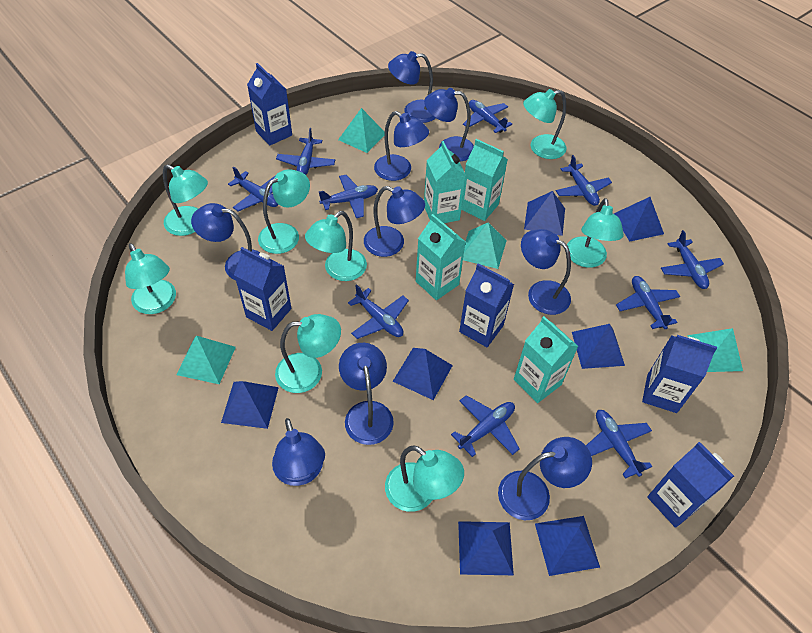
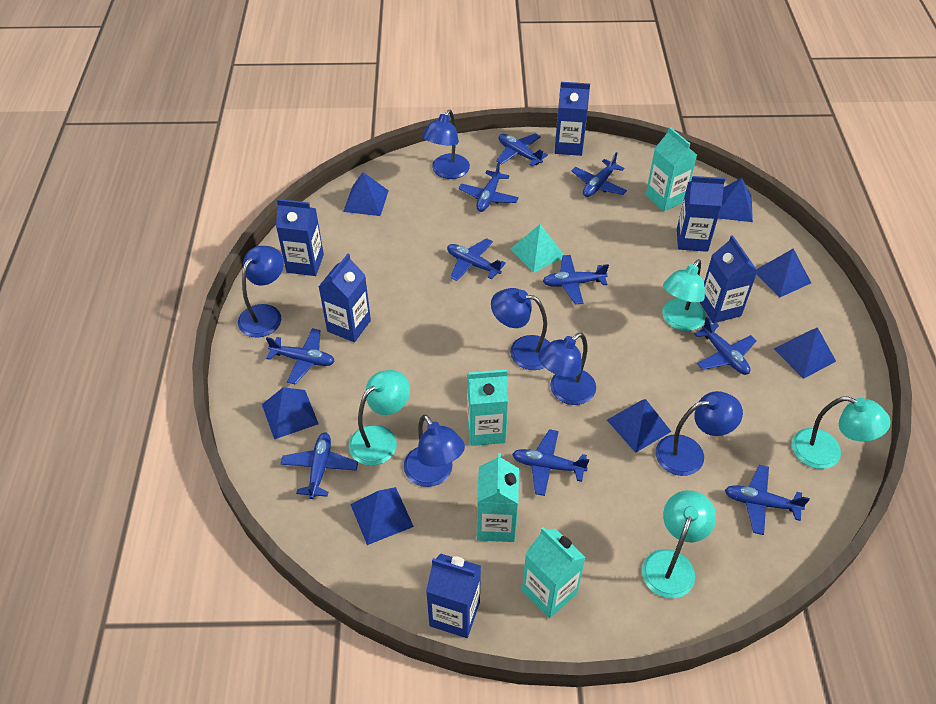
blue carton: 5 -> 6
blue lamp: 9 -> 6
turquoise lamp: 8 -> 4
turquoise pyramid: 4 -> 1

